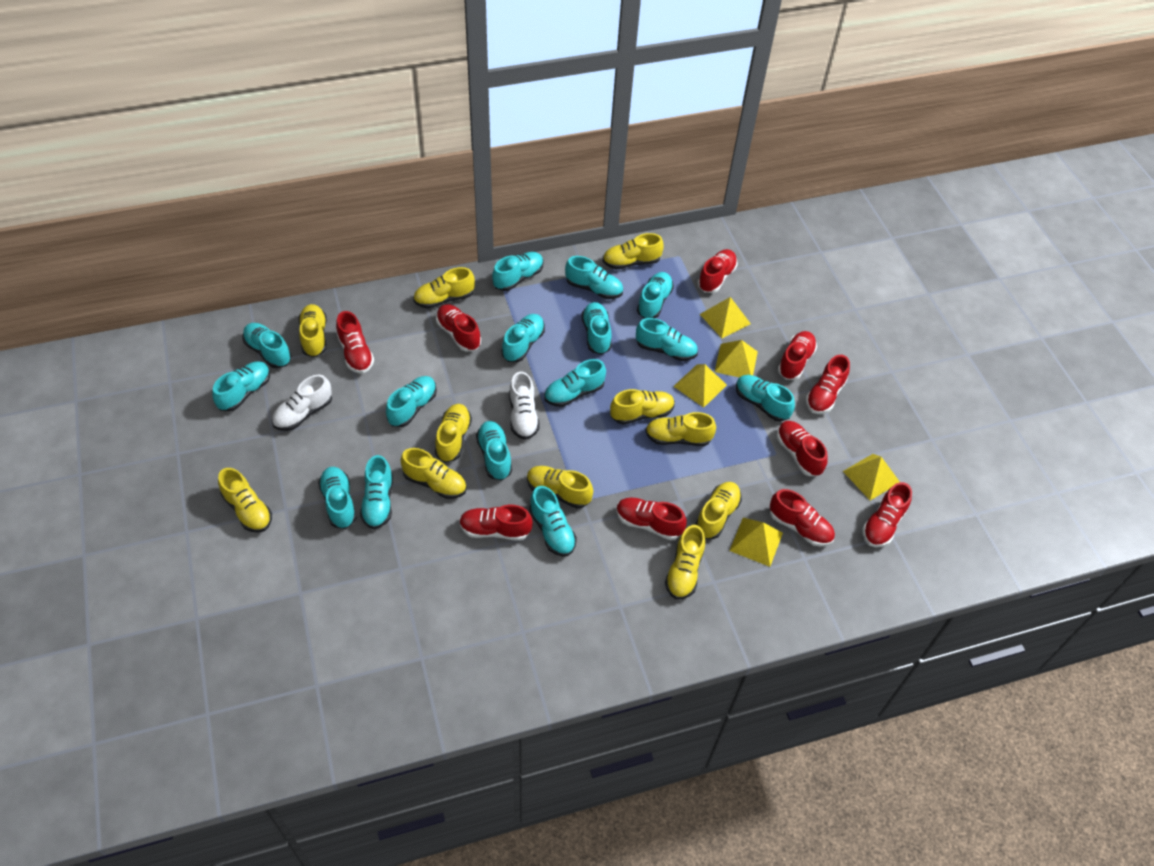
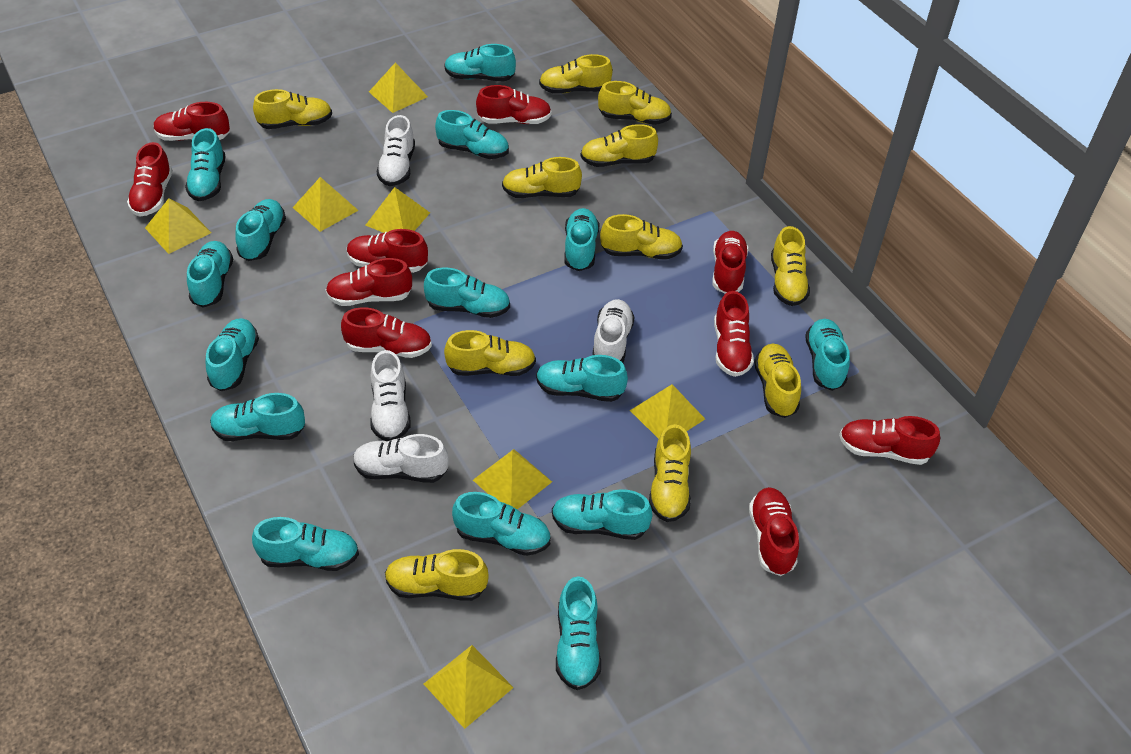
white shoe: 2 -> 4
yellow pyramid: 5 -> 7

